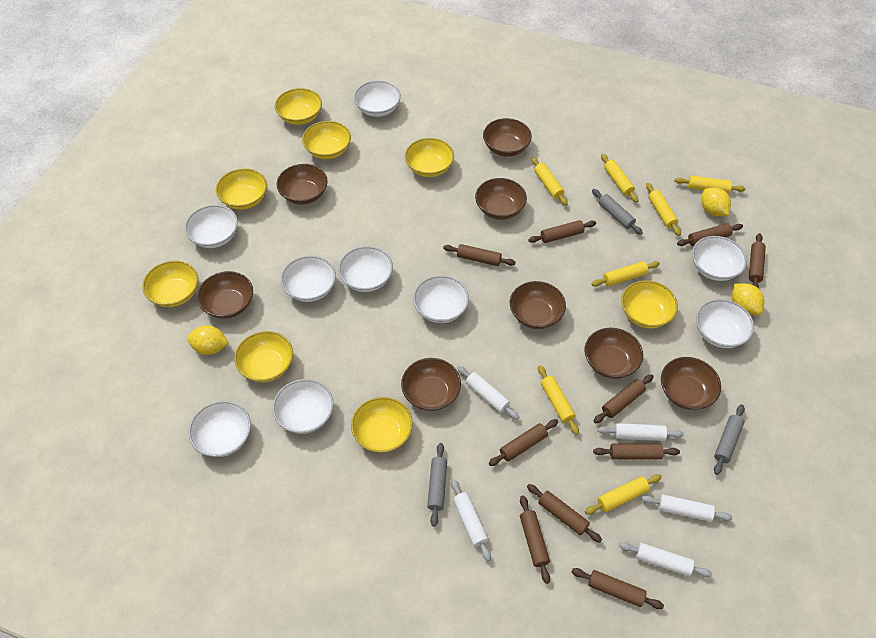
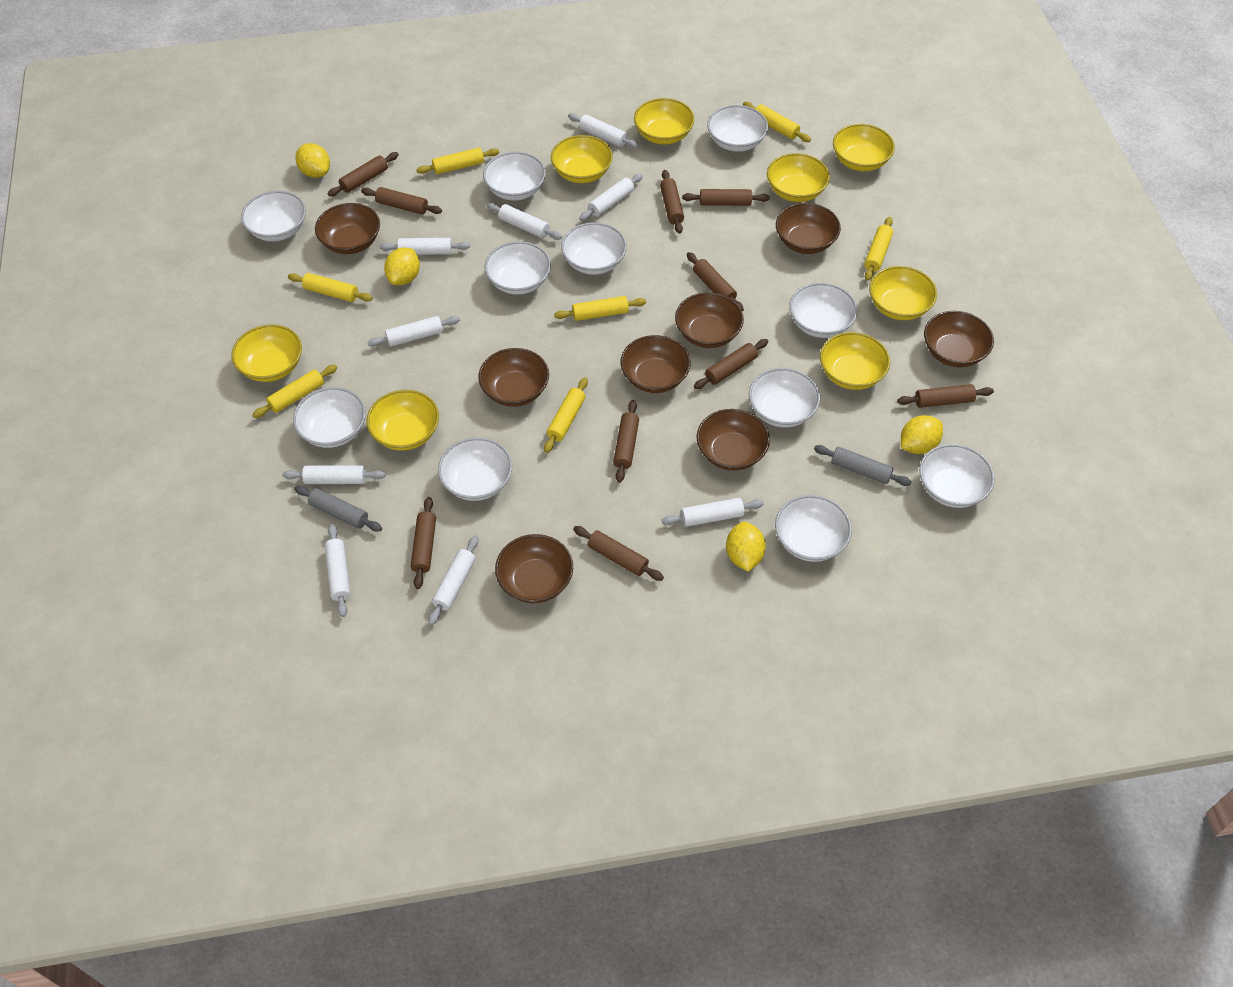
grey rolling pin: 3 -> 2
white bowl: 9 -> 11
white rolling pin: 5 -> 9
yellow lemon: 3 -> 4

